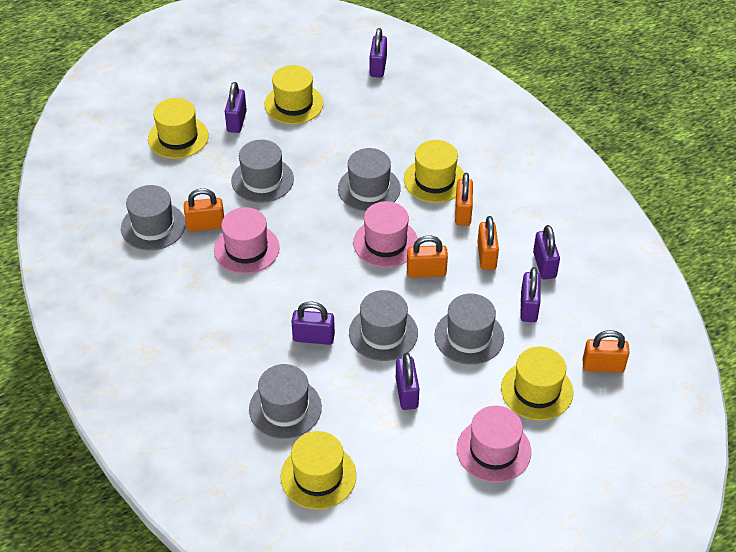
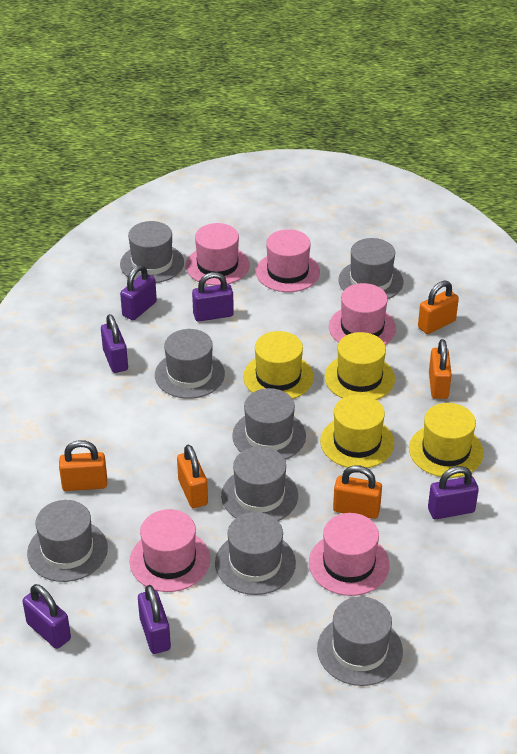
grey hat: 6 -> 8
pink hat: 3 -> 5
yellow hat: 5 -> 4

